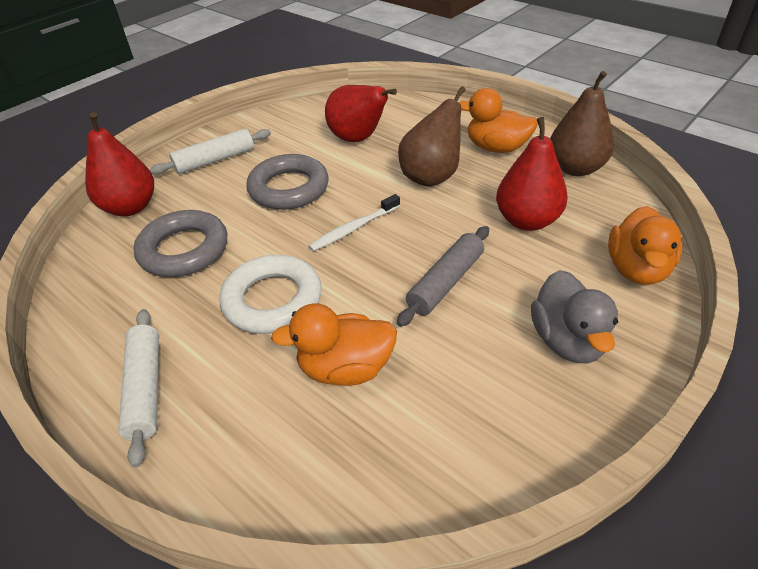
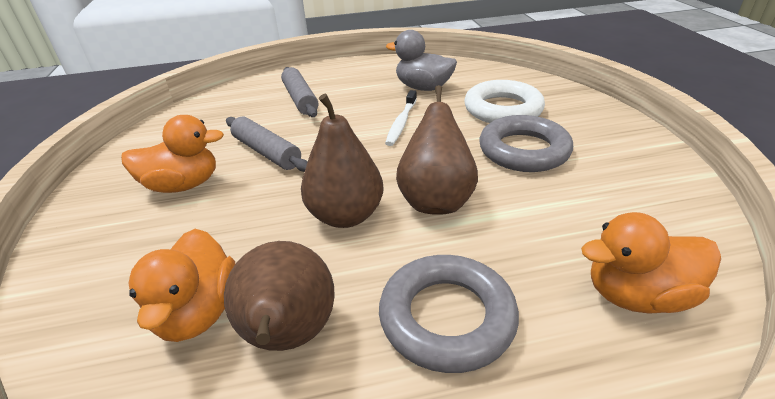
brown pear: 2 -> 3
grey rolling pin: 1 -> 2
red pear: 3 -> 0
white rolling pin: 2 -> 0

